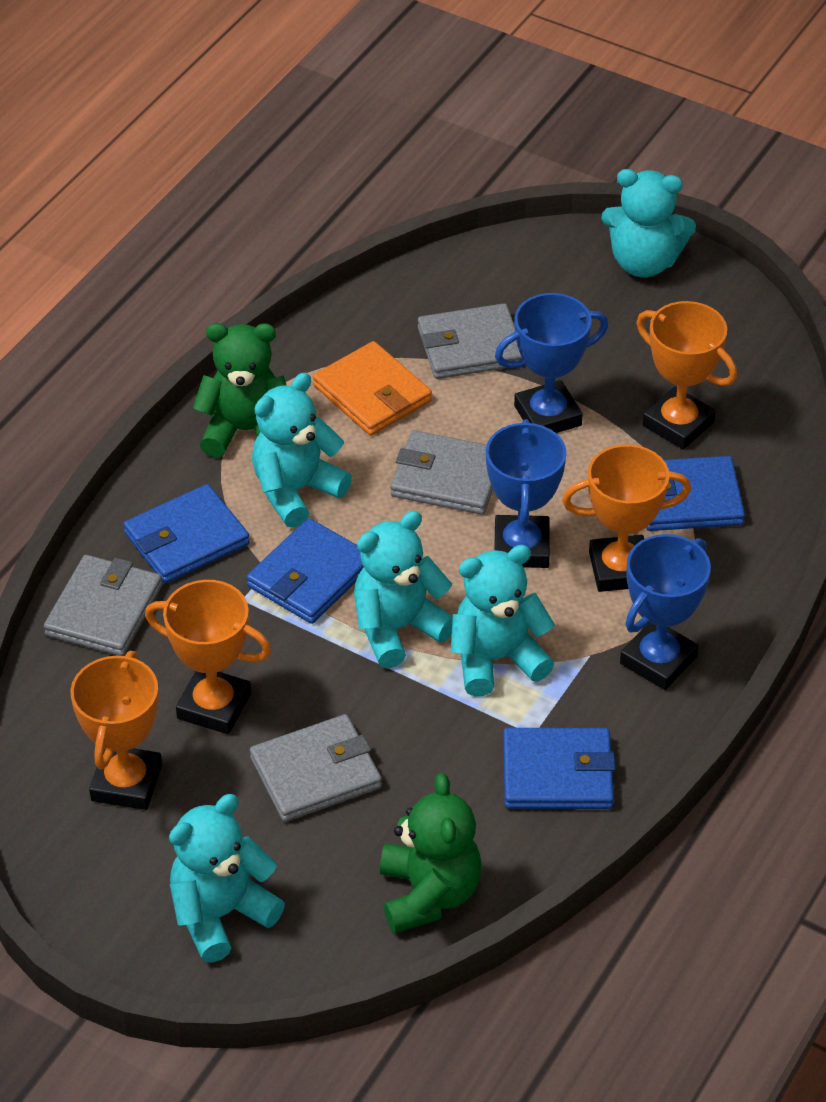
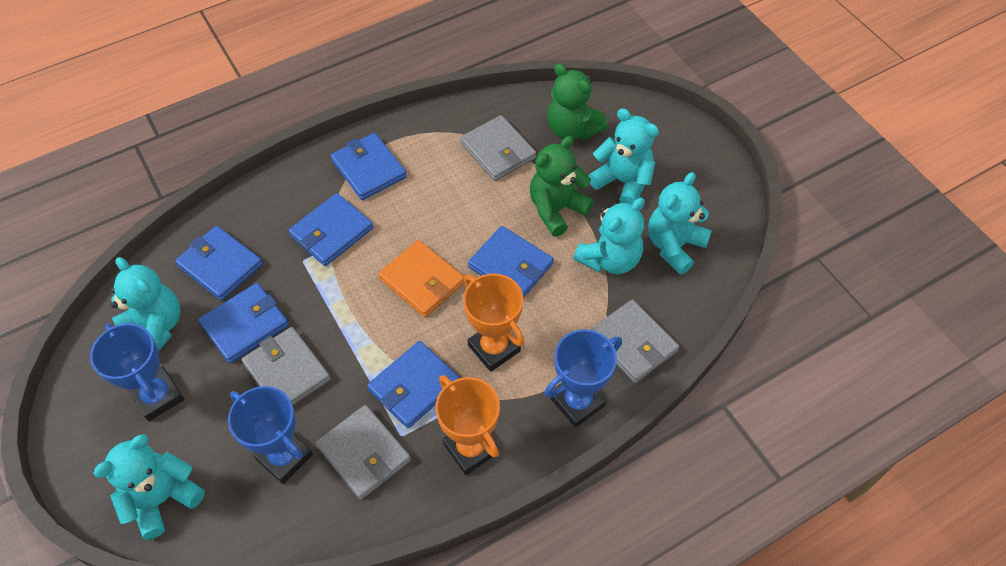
blue wallet: 4 -> 6
orange trophy: 4 -> 2

